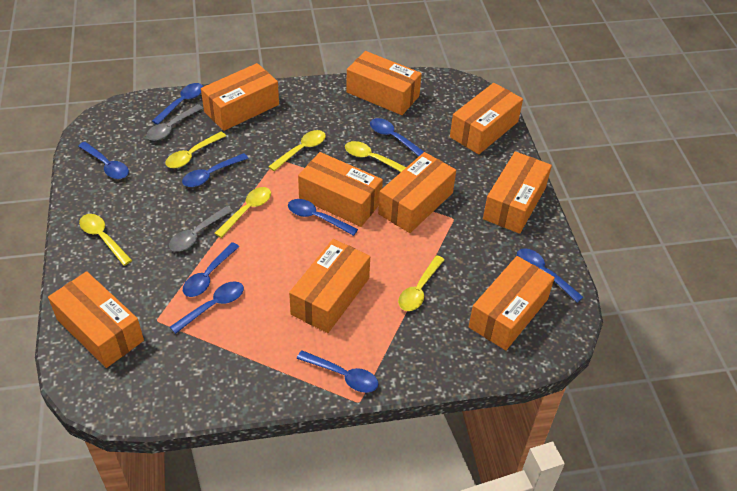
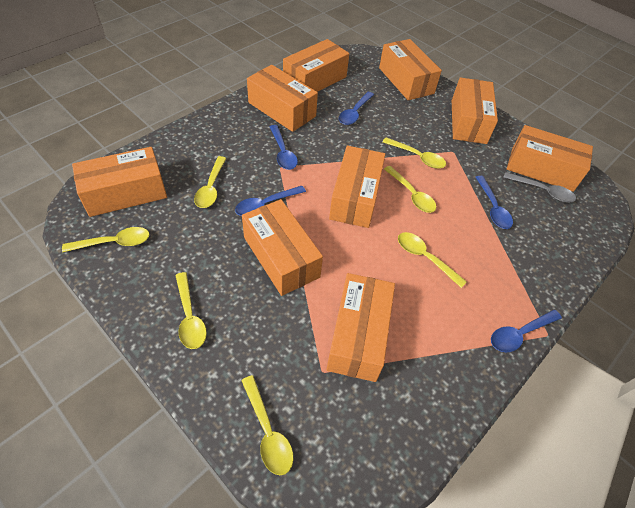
blue spoon: 9 -> 5
grey spoon: 2 -> 1
yellow spoon: 6 -> 7

